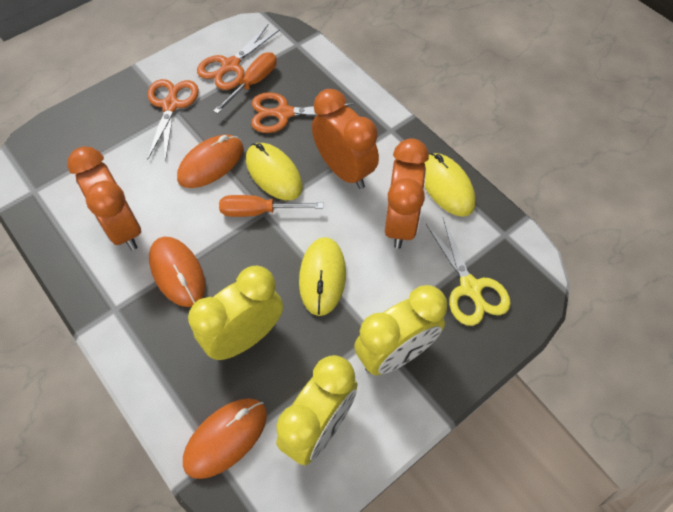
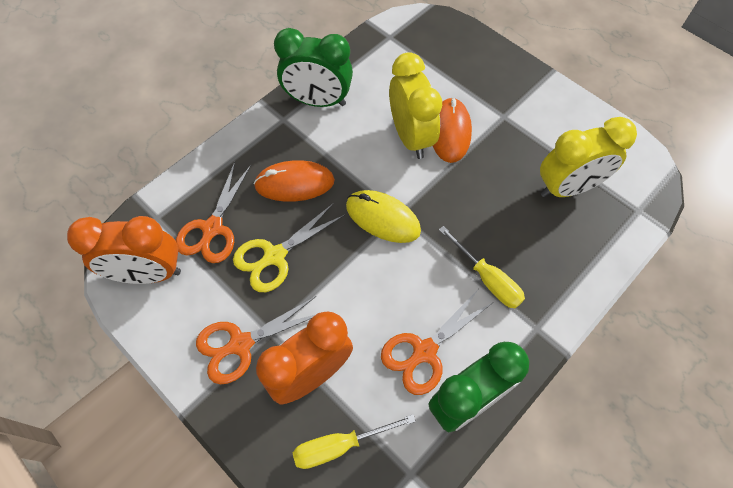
green clock: 0 -> 2
orange clock: 3 -> 2
orange mouse: 3 -> 2
orange screwdriver: 2 -> 0
yellow clock: 3 -> 2
yellow mouse: 3 -> 1
yellow screwdriver: 0 -> 2

